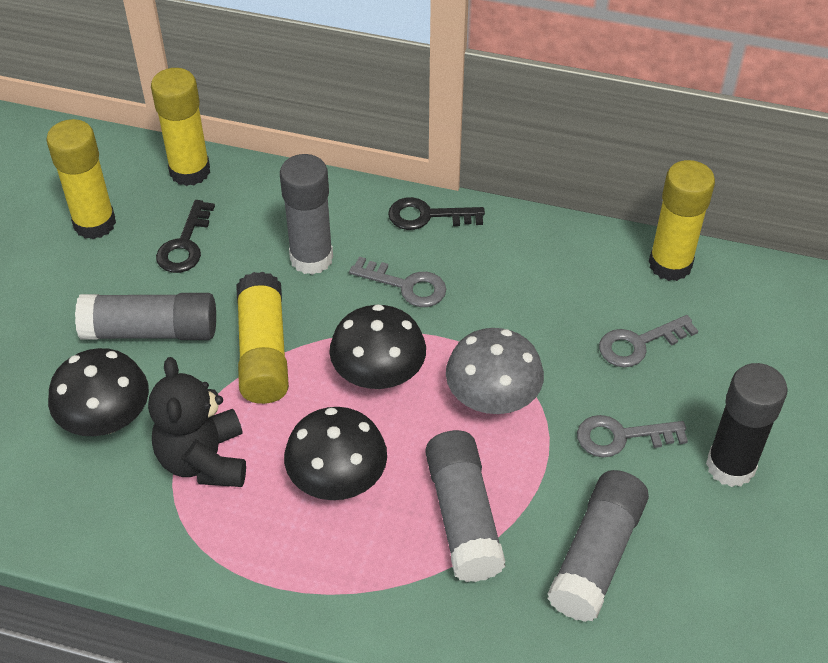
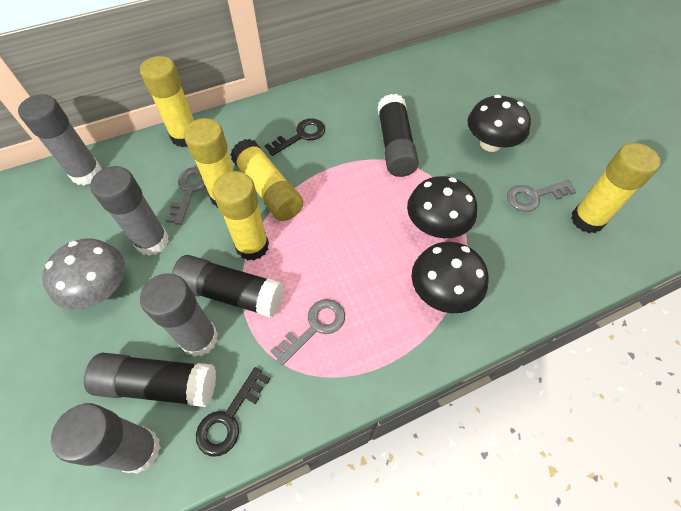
black glue stick: 1 -> 3
black teddy bear: 1 -> 0
yellow glue stick: 4 -> 5

